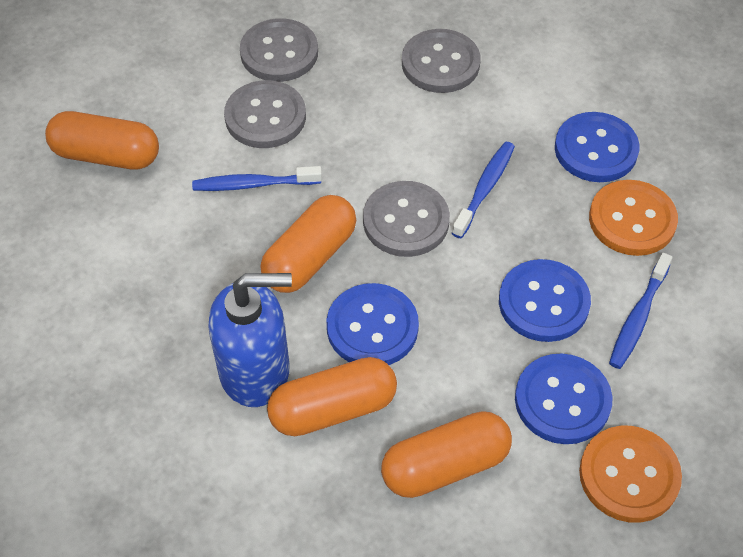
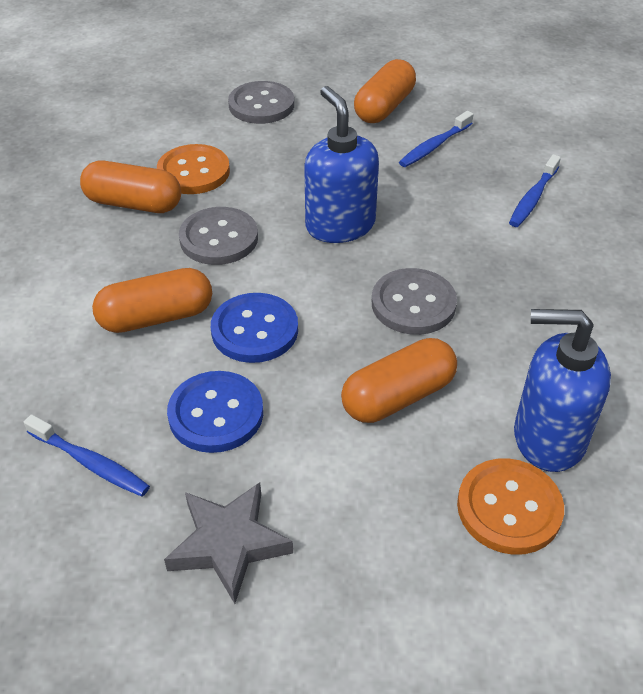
blue button: 4 -> 2
blue soap dispenser: 1 -> 2
grey button: 4 -> 3
grey star: 0 -> 1

